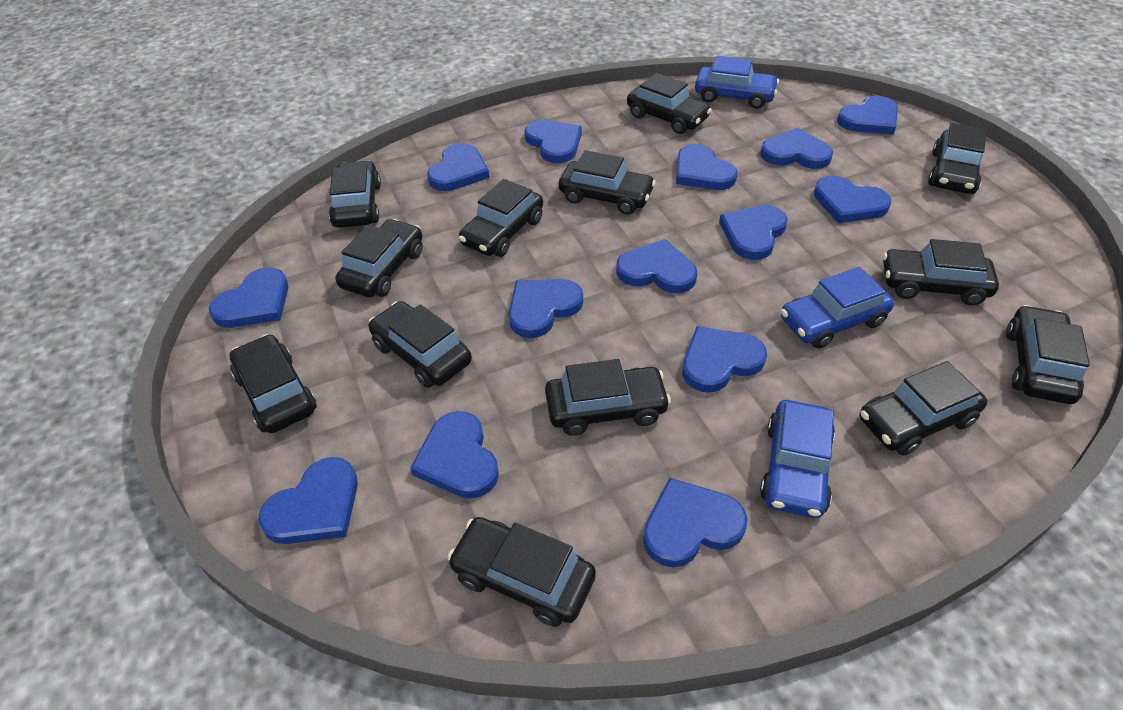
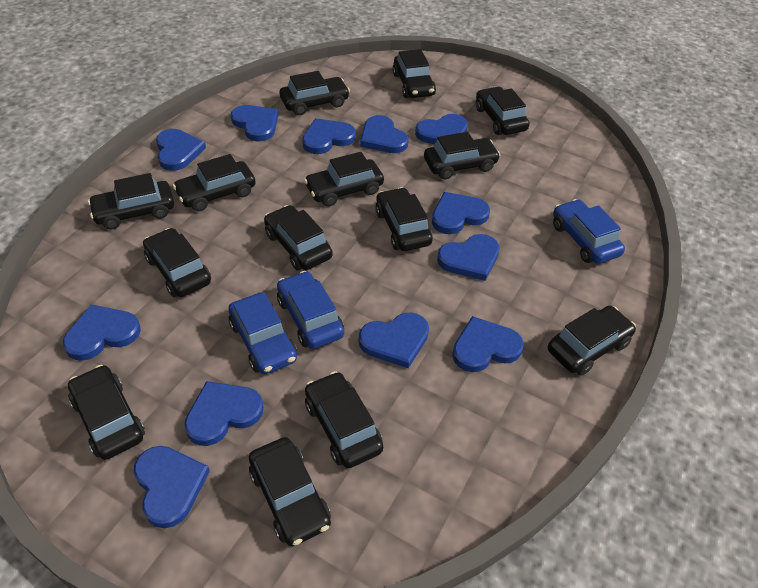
black car: 13 -> 14
blue heart: 14 -> 12

